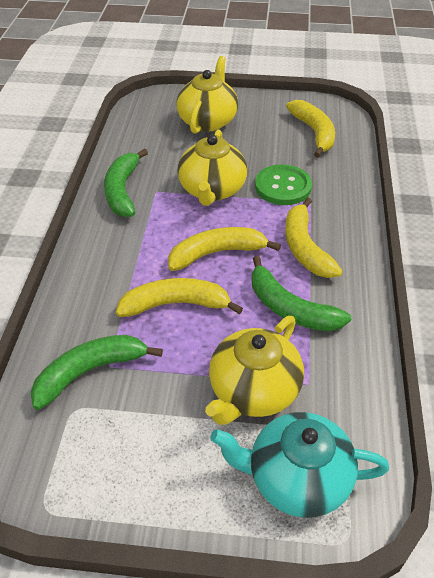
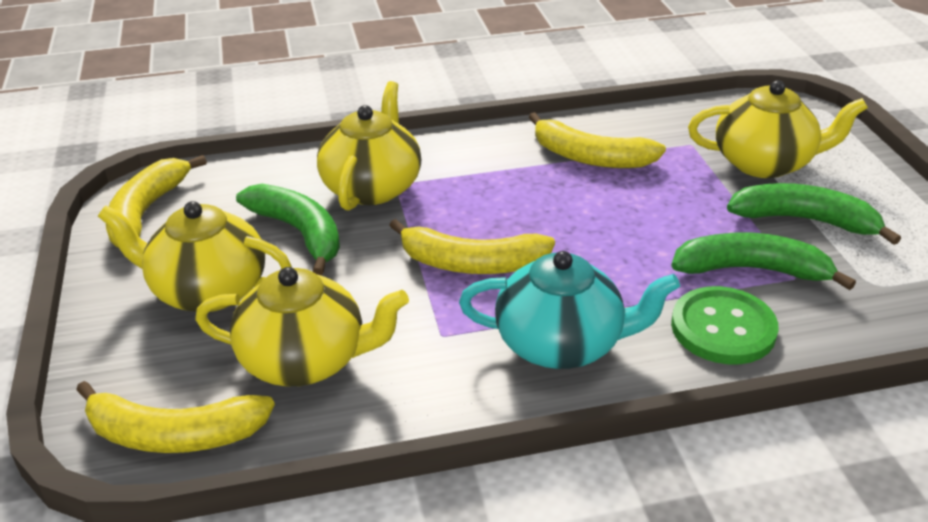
yellow teapot: 3 -> 4

